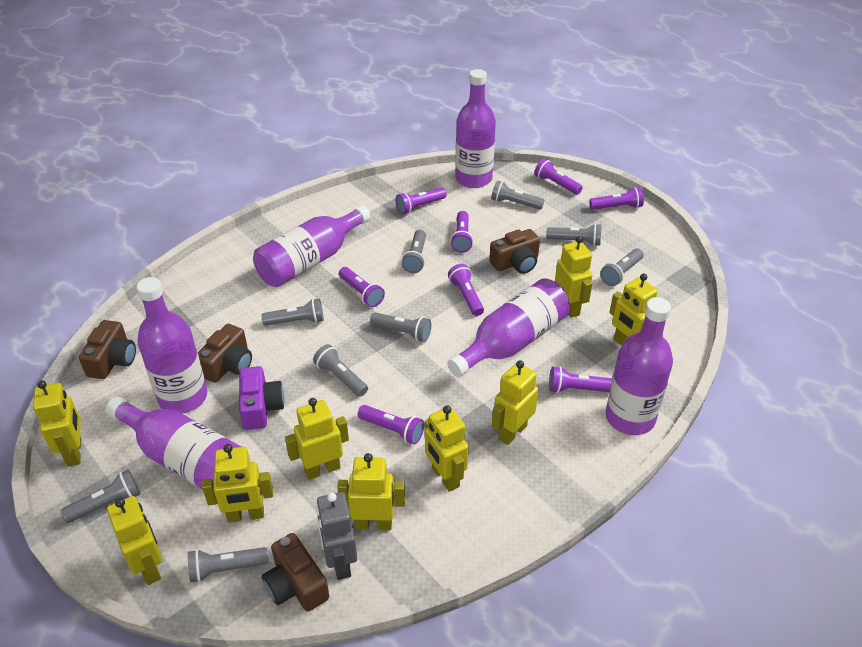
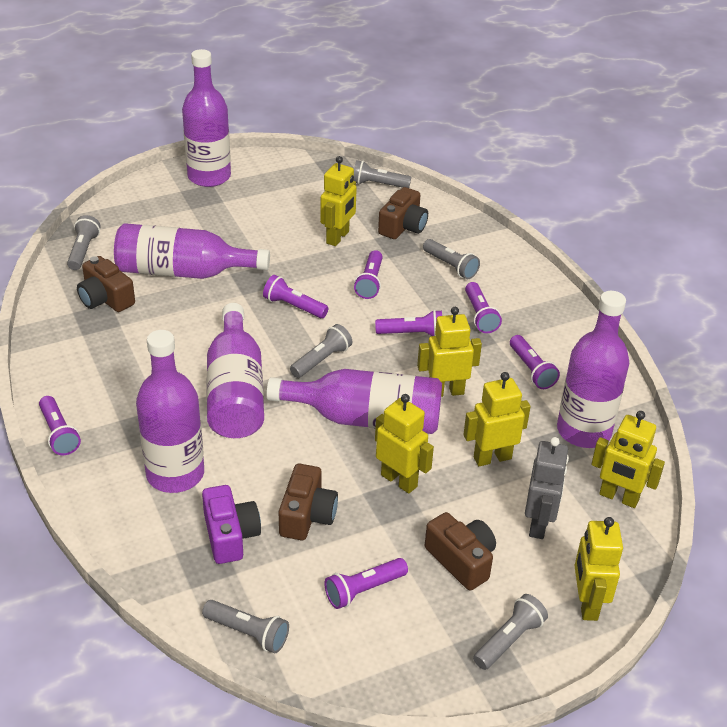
grey flashlight: 9 -> 6
purple flashlight: 8 -> 7
yellow robot: 9 -> 6

